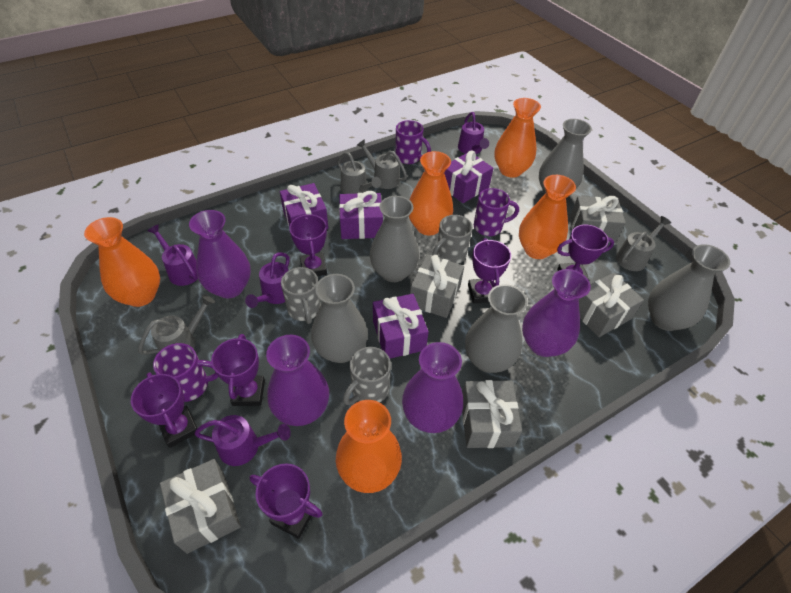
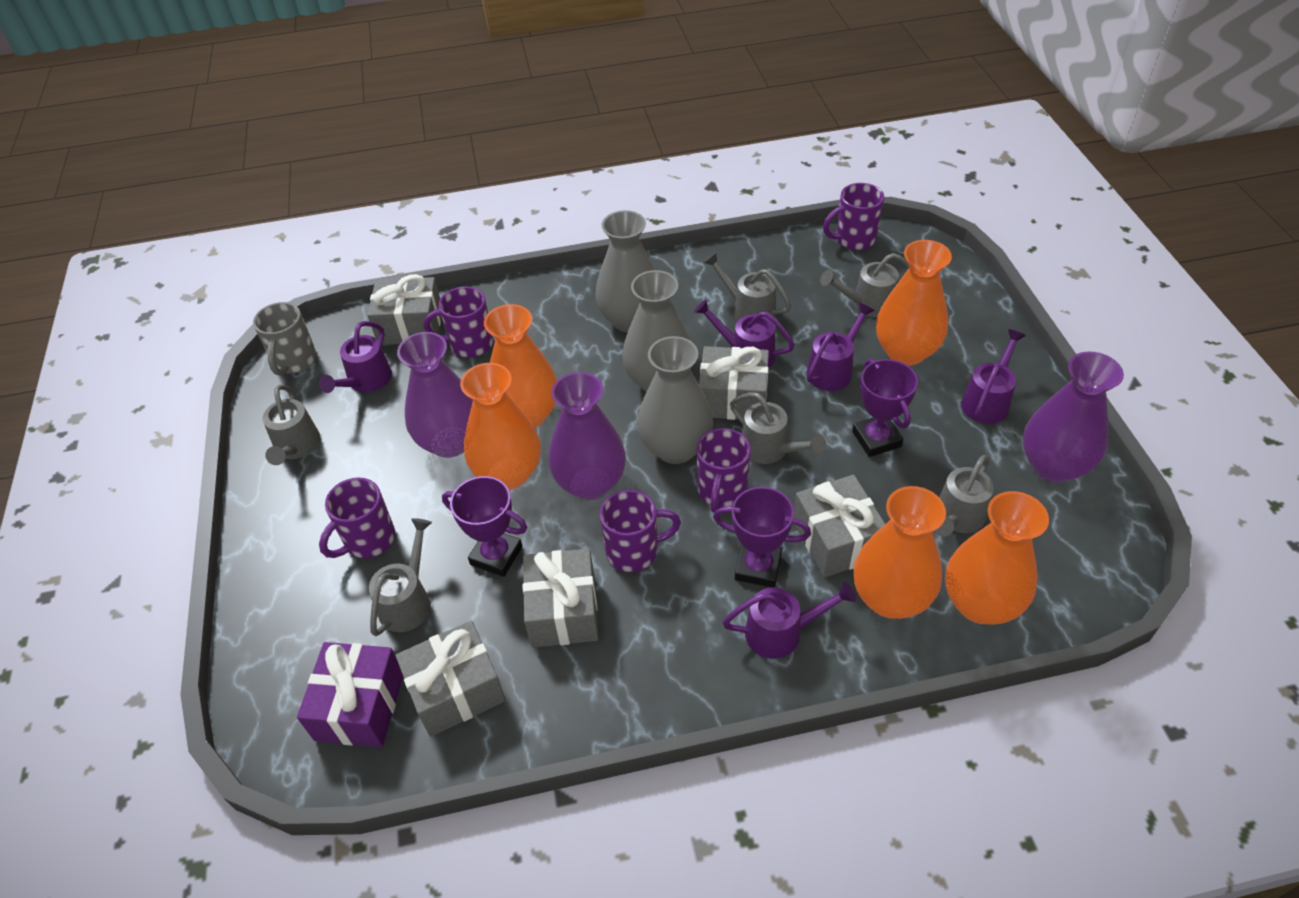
grey mug: 3 -> 1
grey vase: 5 -> 3
grey watering can: 4 -> 6
purple gift: 4 -> 1
purple mug: 3 -> 5
purple trophy: 6 -> 3
purple vase: 4 -> 3
purple watering can: 4 -> 5

